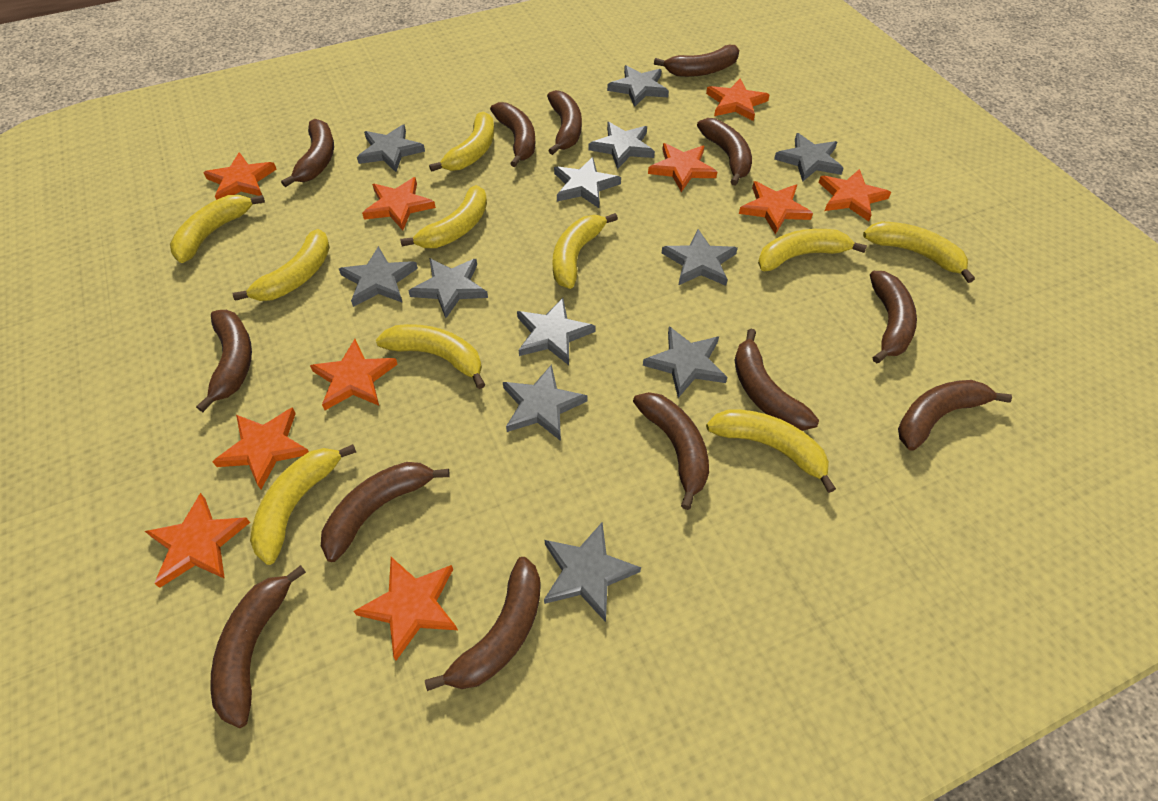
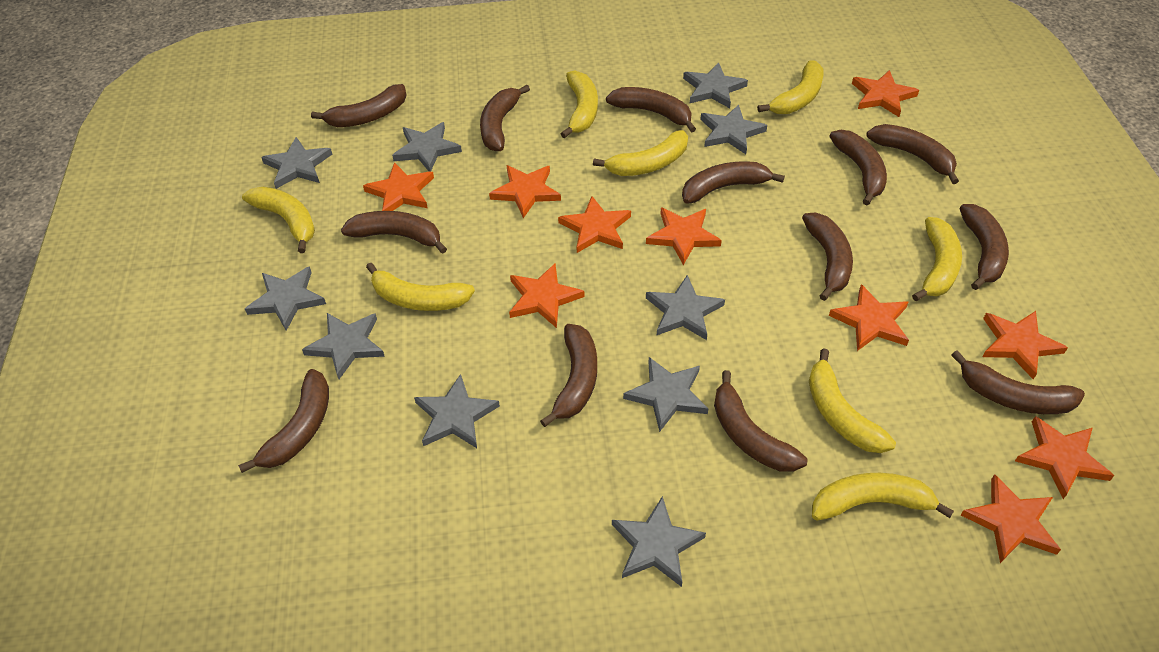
grey star: 12 -> 10
yellow banana: 10 -> 8

